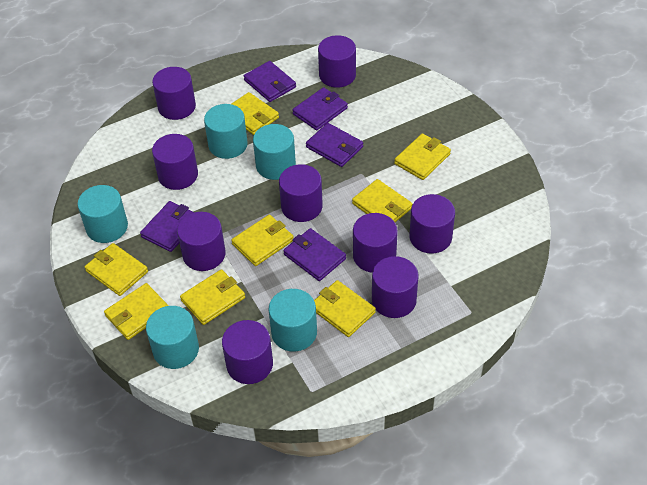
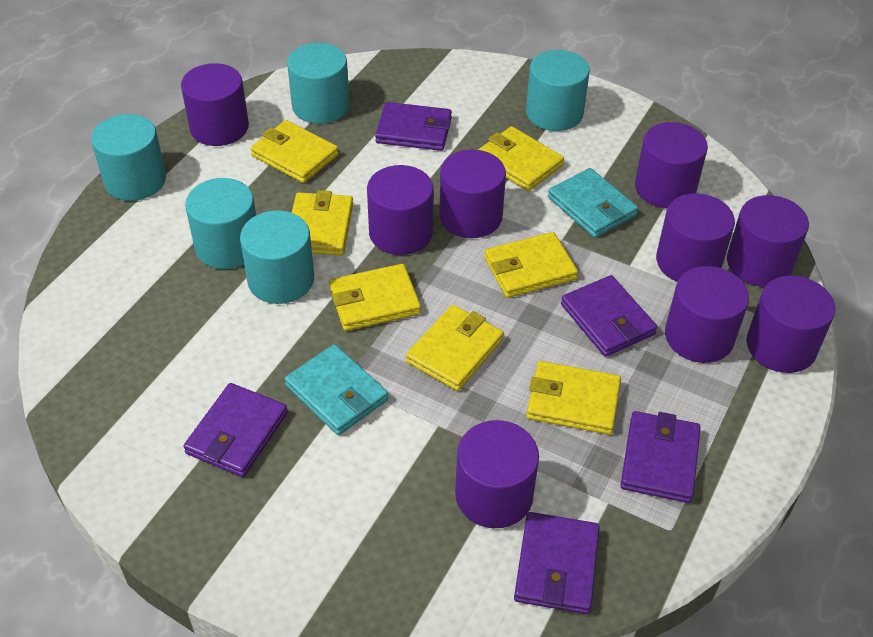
turquoise wallet: 0 -> 2
yellow wallet: 8 -> 7

